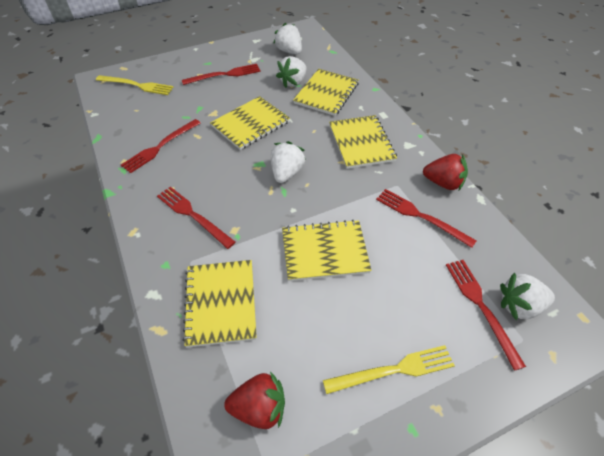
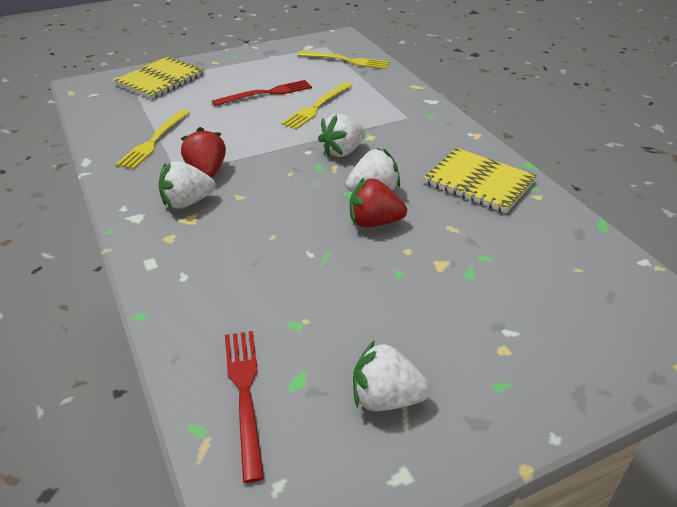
red fork: 5 -> 2
yellow fork: 2 -> 3
yellow notebook: 5 -> 2

